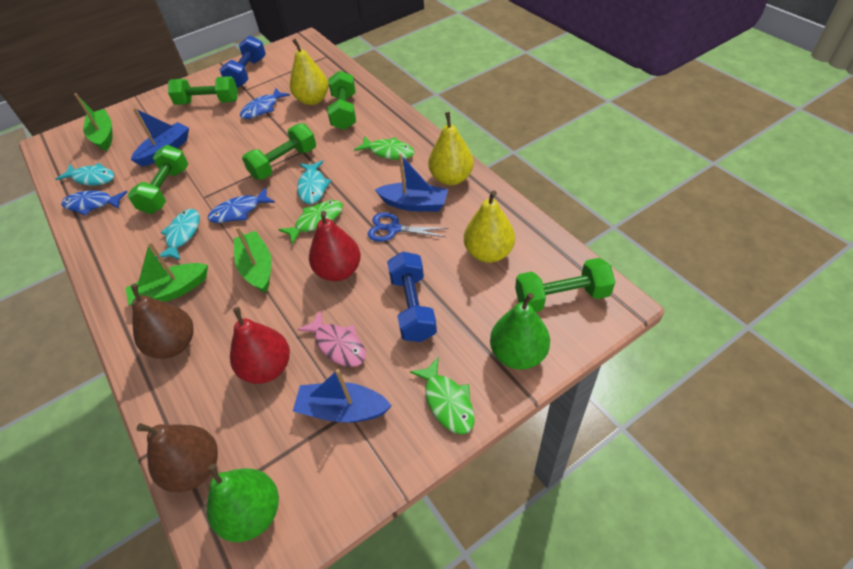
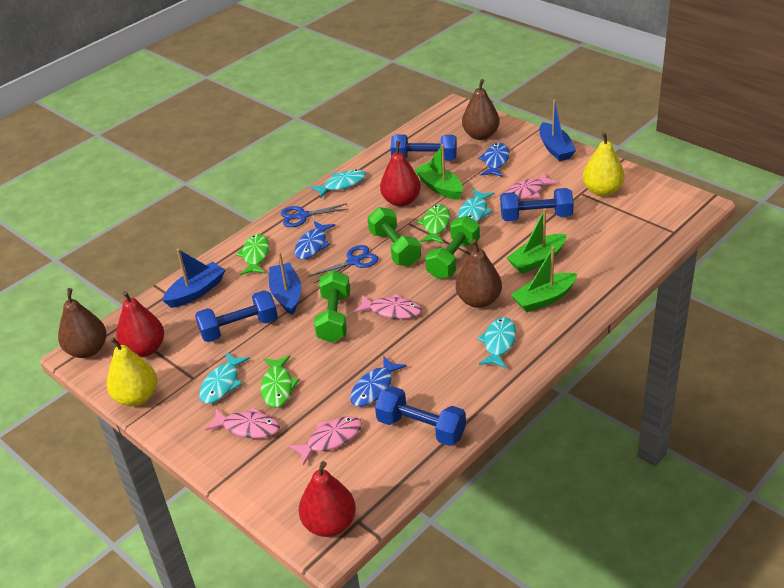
blue dumbbell: 2 -> 4
blue scissors: 1 -> 2
brown pear: 2 -> 3
green dumbbell: 5 -> 3
green pear: 2 -> 0
pink fish: 1 -> 4
red pear: 2 -> 3
turquoise fish: 3 -> 4
yellow pear: 3 -> 2

